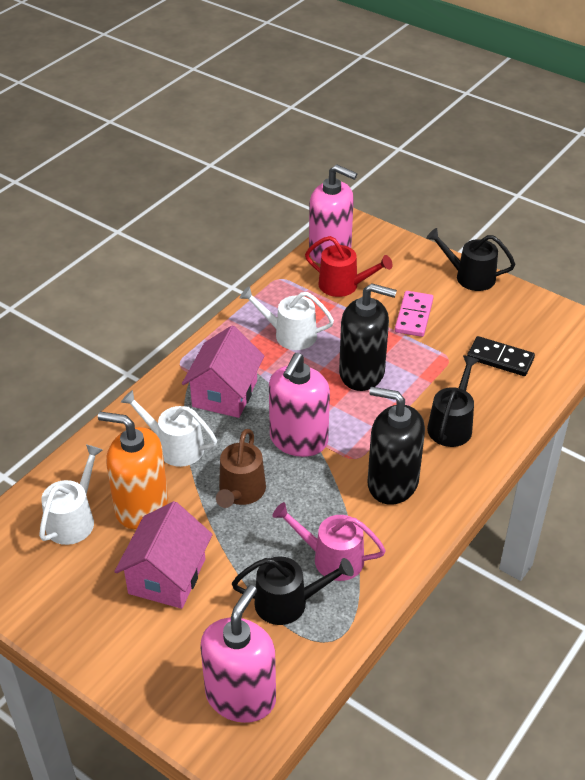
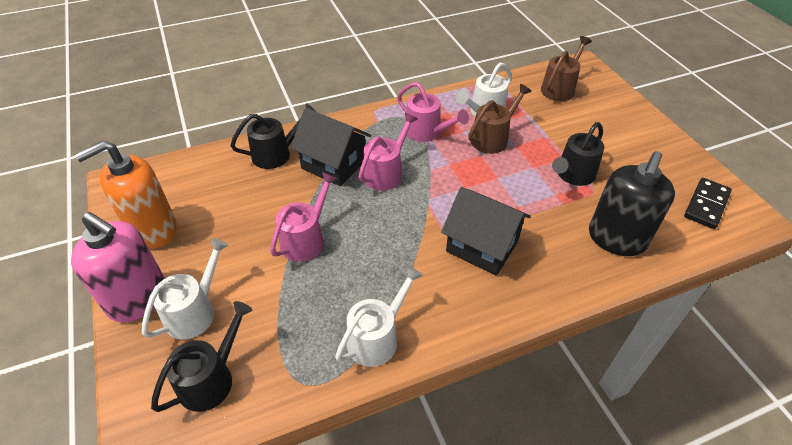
black house: 0 -> 2
black soap dispenser: 2 -> 1
brown watering can: 1 -> 2
pink domino: 1 -> 0
pink house: 2 -> 0
pink soap dispenser: 3 -> 1
pink watering can: 1 -> 3
red watering can: 1 -> 0

